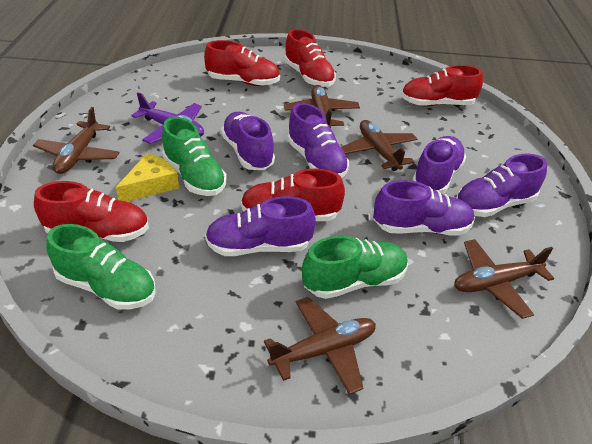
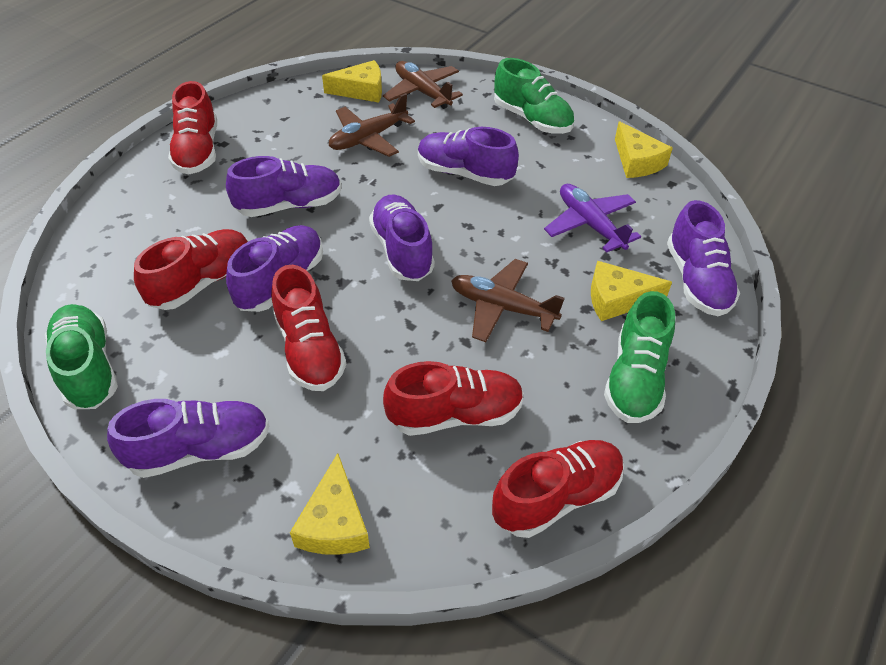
brown plane: 5 -> 3
yellow cheese: 1 -> 4

